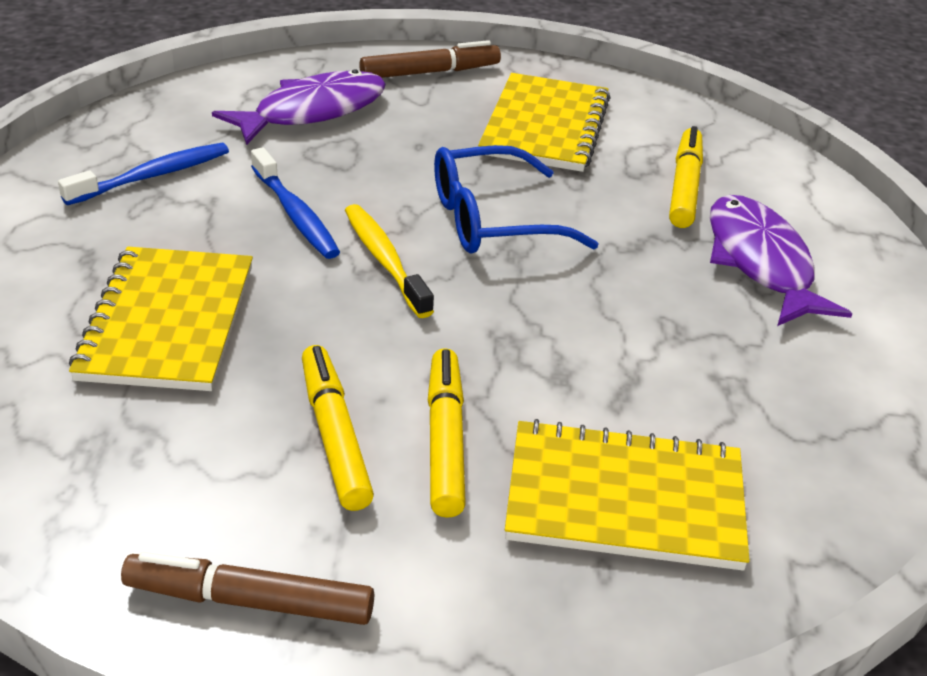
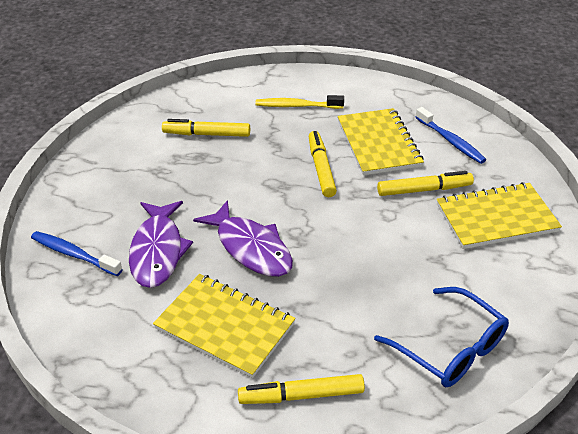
brown marker: 2 -> 0
yellow marker: 3 -> 4

